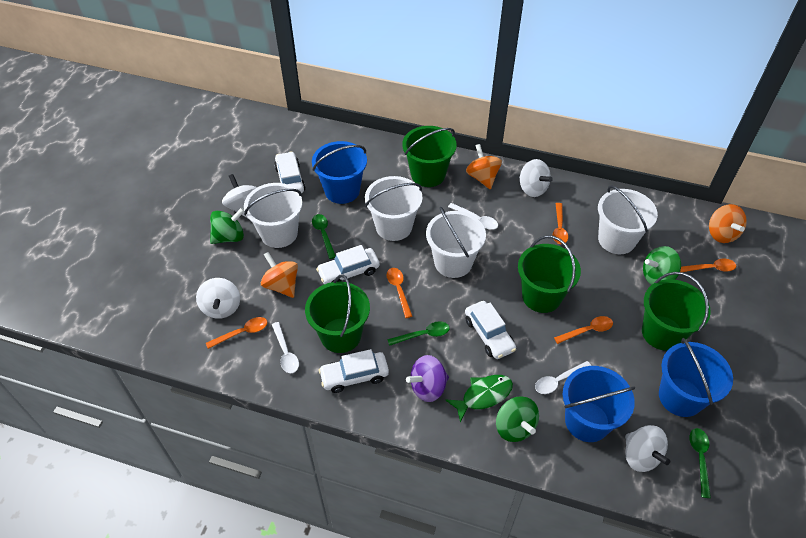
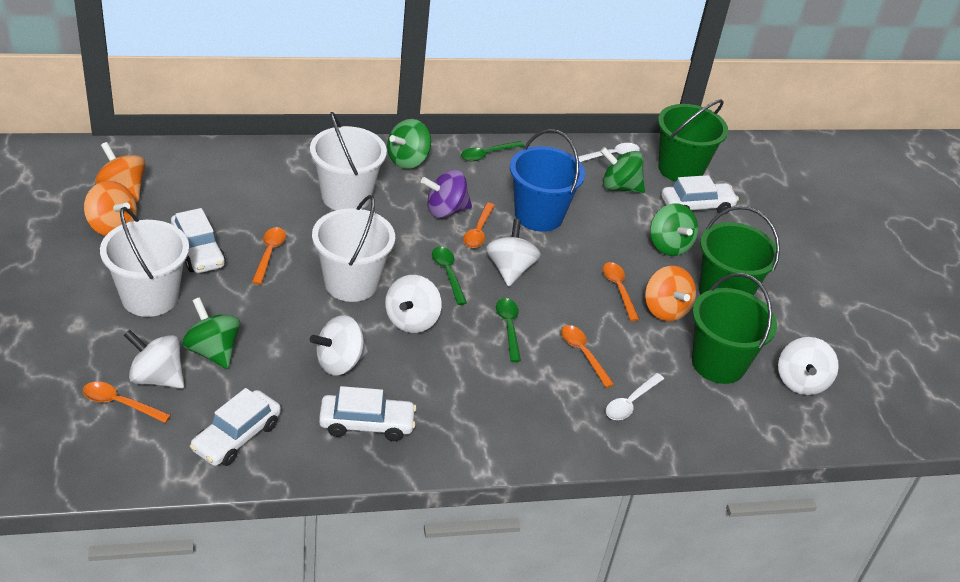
blue bucket: 3 -> 1
green bucket: 4 -> 3
green fish: 1 -> 0
green spinning top: 3 -> 4
white bucket: 4 -> 3
white spinning top: 4 -> 5
white spoon: 3 -> 2

